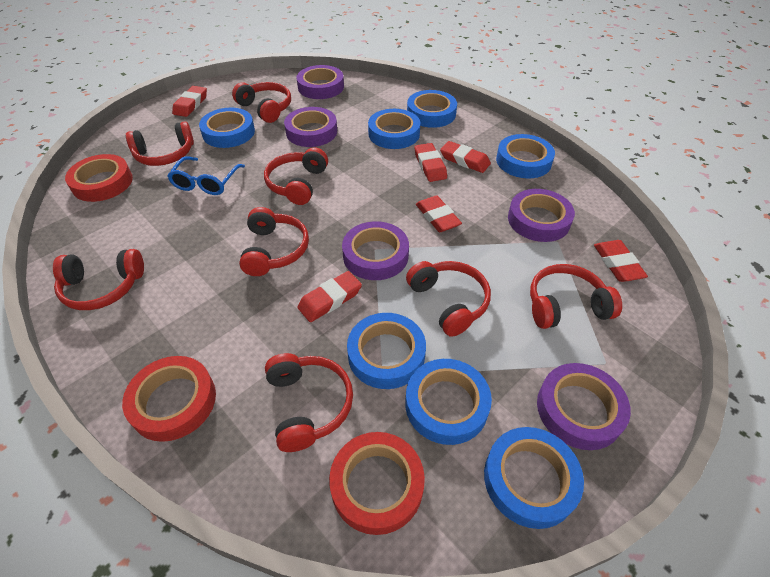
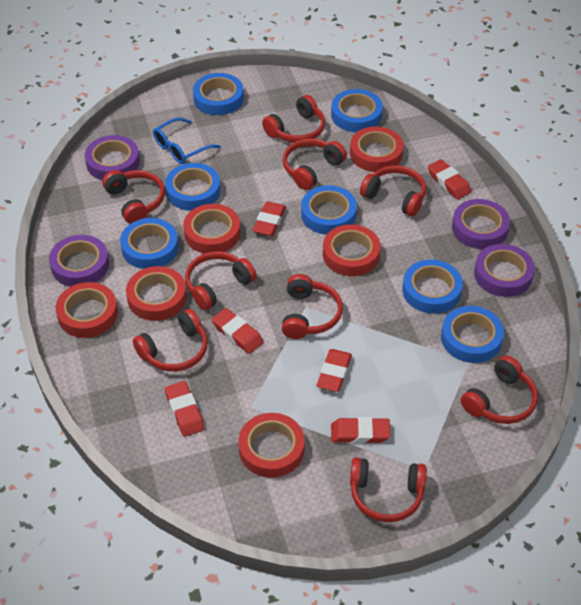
purple tape: 5 -> 4
red headphones: 8 -> 9
red tape: 3 -> 6

